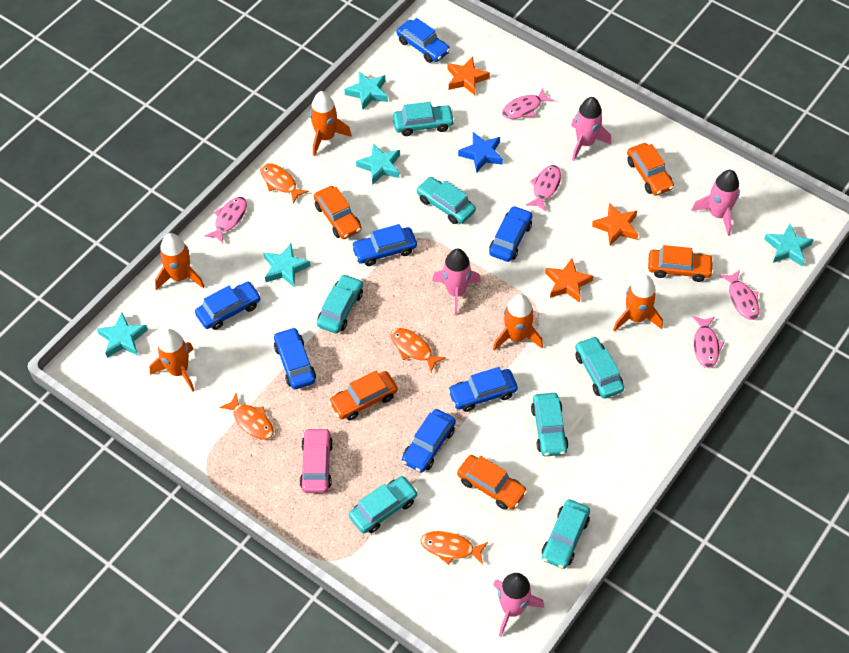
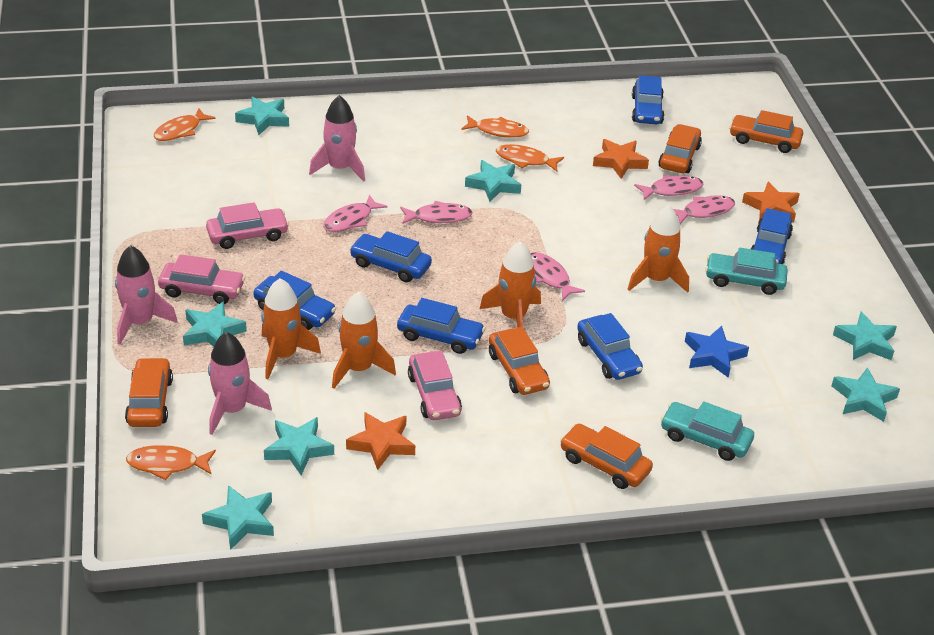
blue car: 7 -> 6
orange rocket: 5 -> 4
pink car: 1 -> 3
pink rocket: 4 -> 3
turquoise car: 7 -> 2
turquoise star: 5 -> 7

